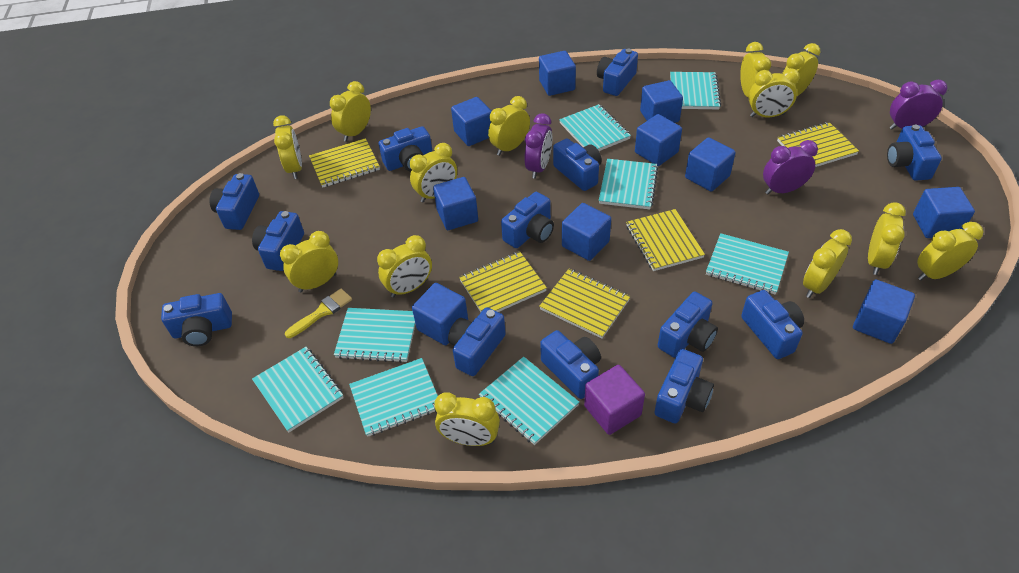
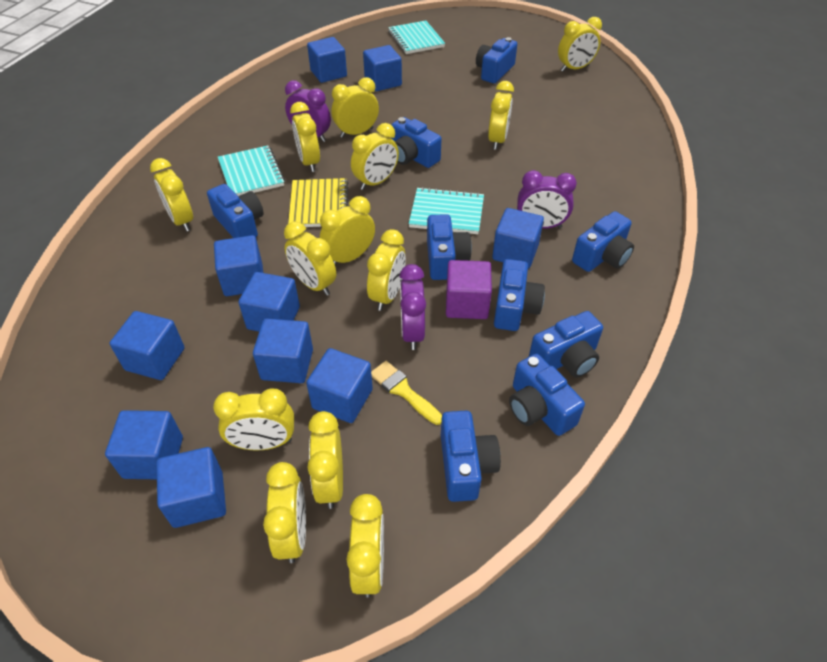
blue camera: 13 -> 9
turquoise notebook: 8 -> 3
yellow notebook: 5 -> 1

